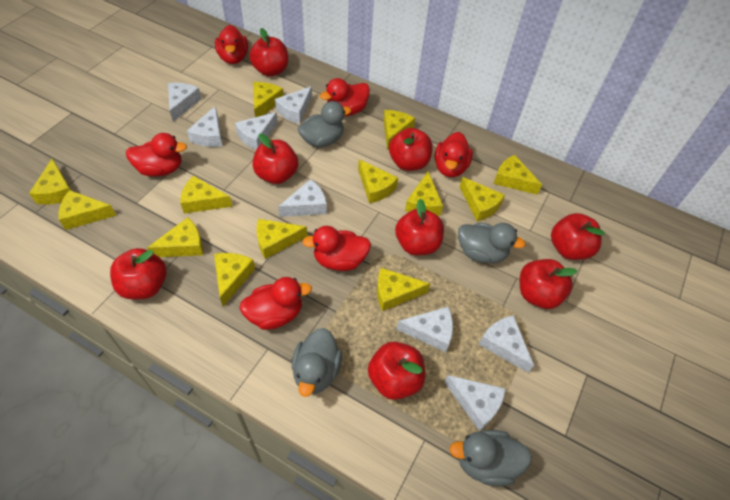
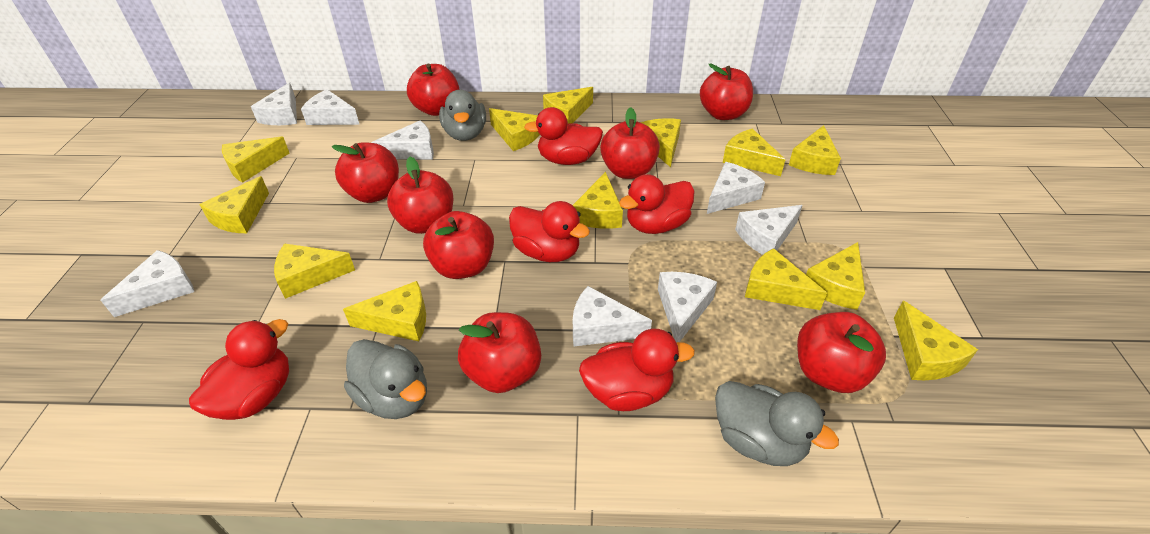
grey duck: 4 -> 3
red duck: 6 -> 5

